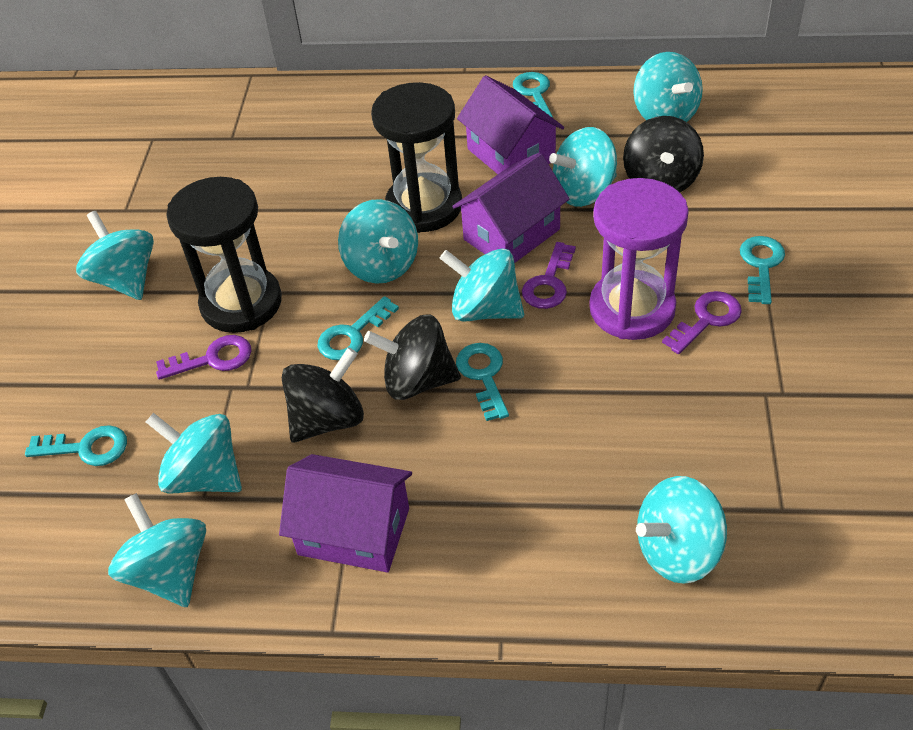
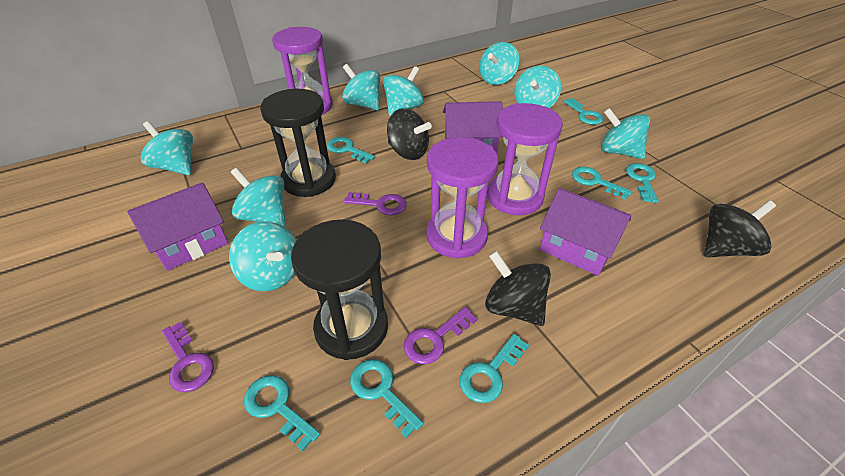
purple hourglass: 1 -> 3
turquoise key: 5 -> 7

